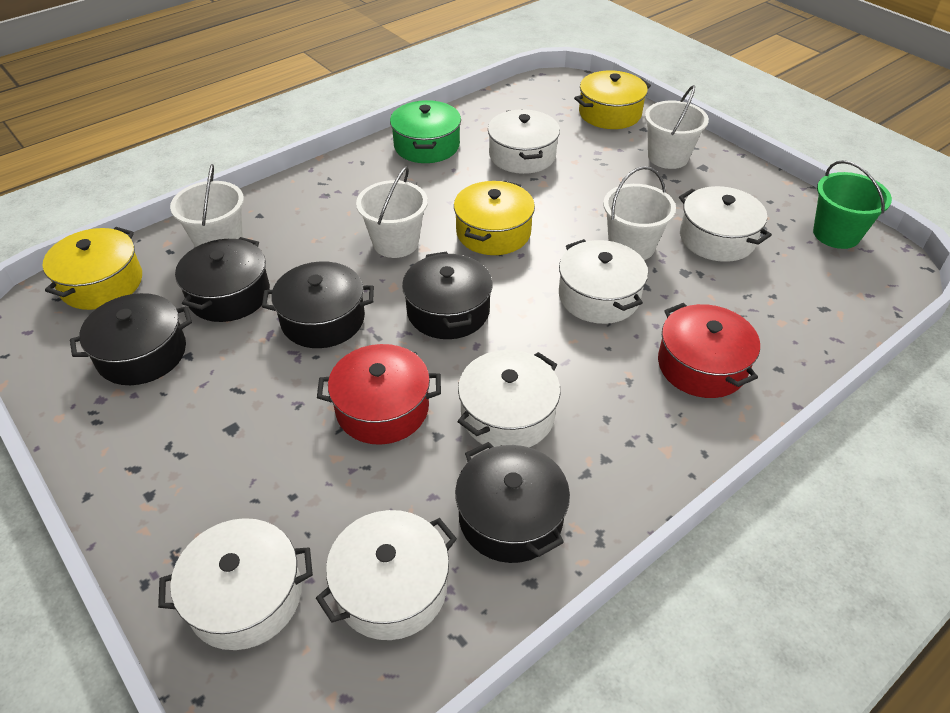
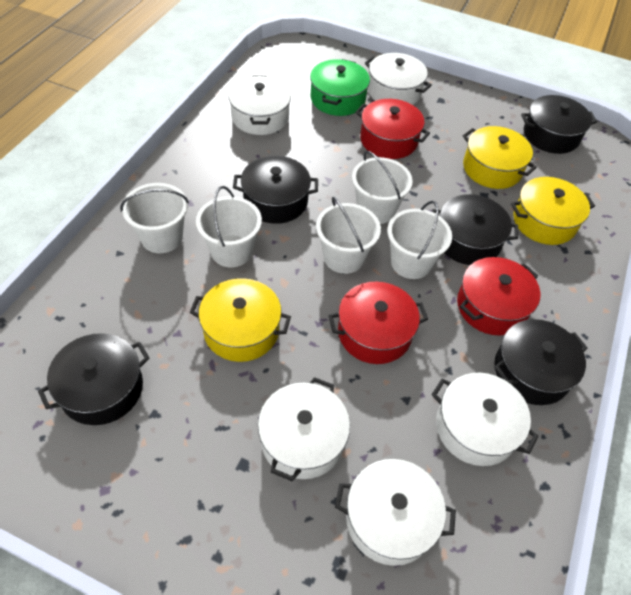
green bucket: 1 -> 0
red pot: 2 -> 3
white bucket: 4 -> 5
white pot: 6 -> 5

